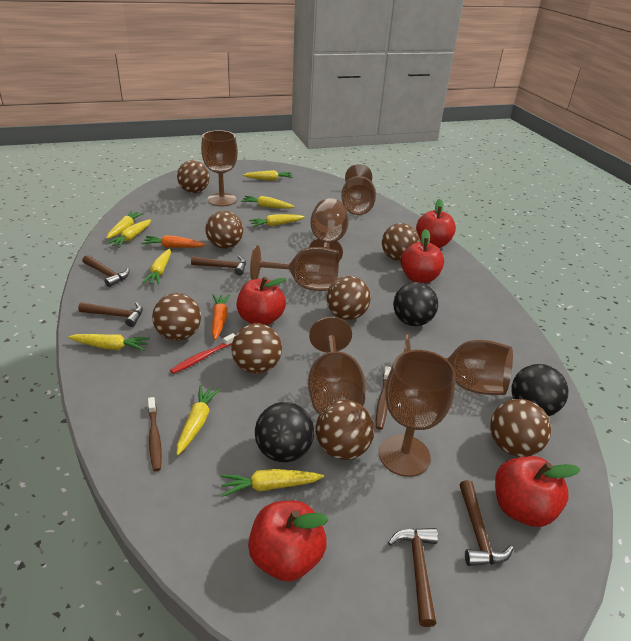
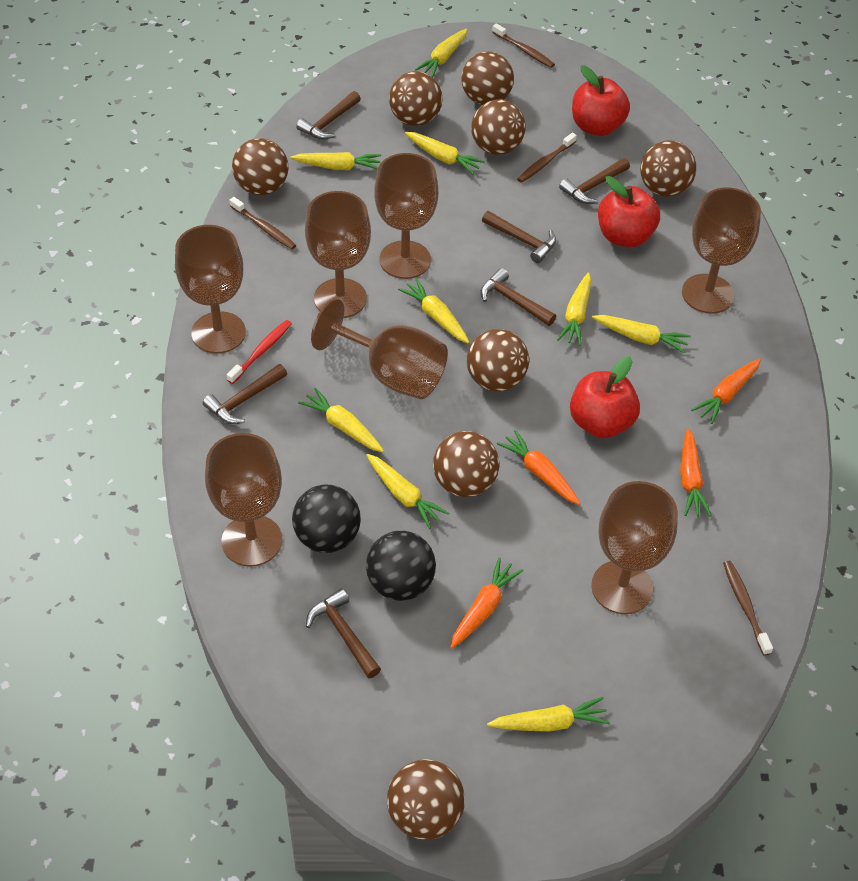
black ball: 3 -> 2
brown hammer: 5 -> 6
brown toothbrush: 2 -> 4
orange carrot: 2 -> 4
red apple: 5 -> 3

